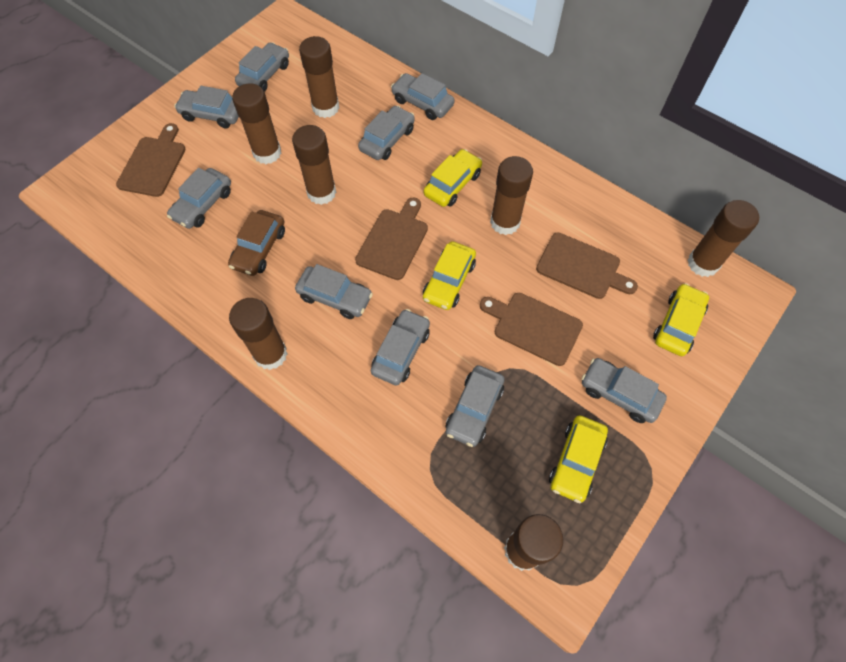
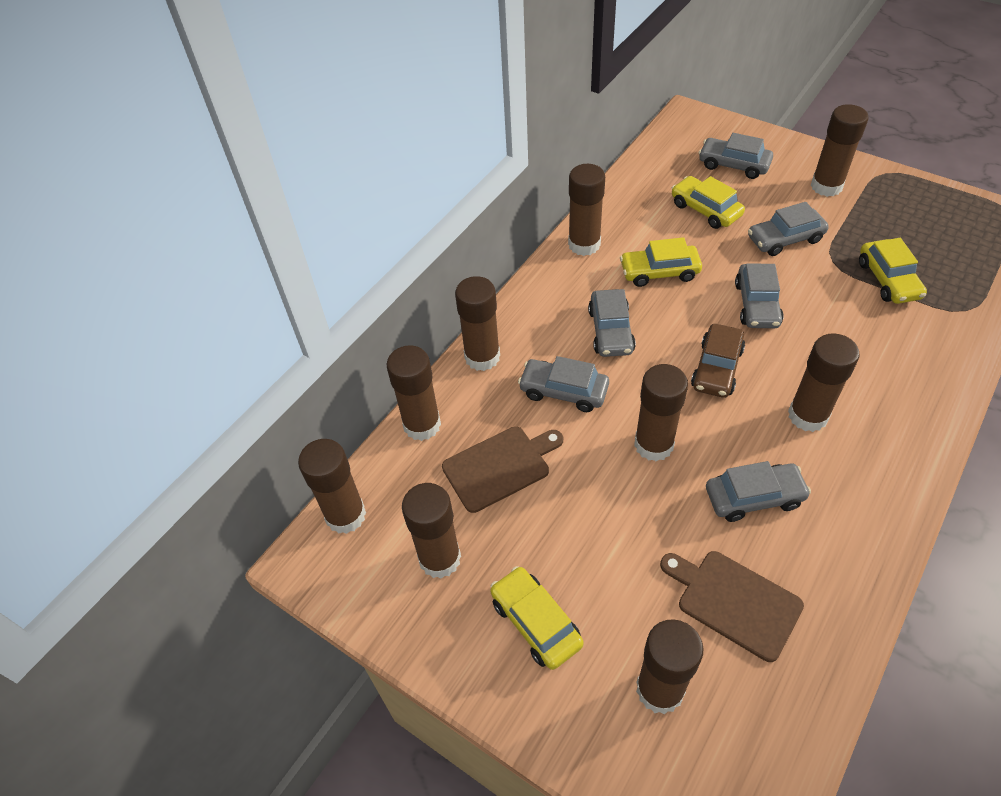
brown cutting board: 4 -> 2
brown glue stick: 7 -> 9
grey car: 9 -> 6

